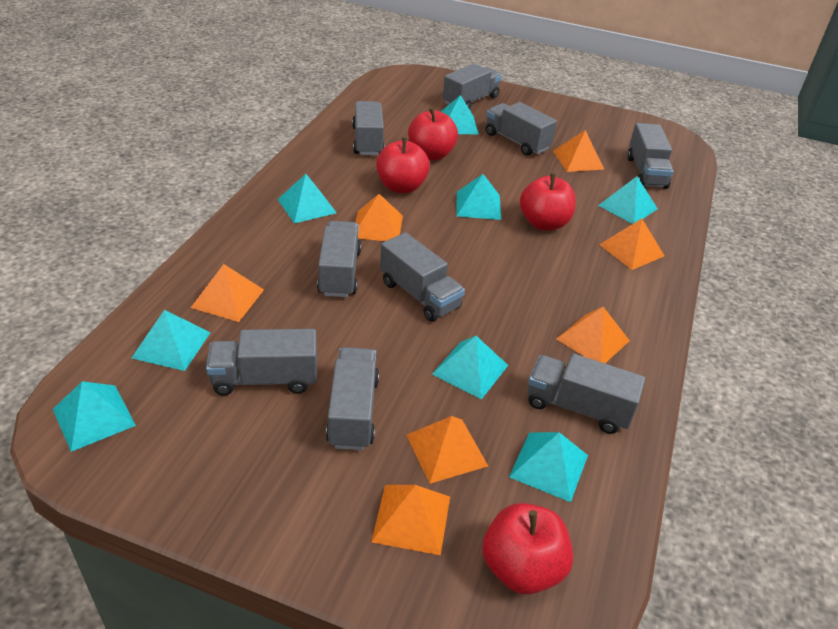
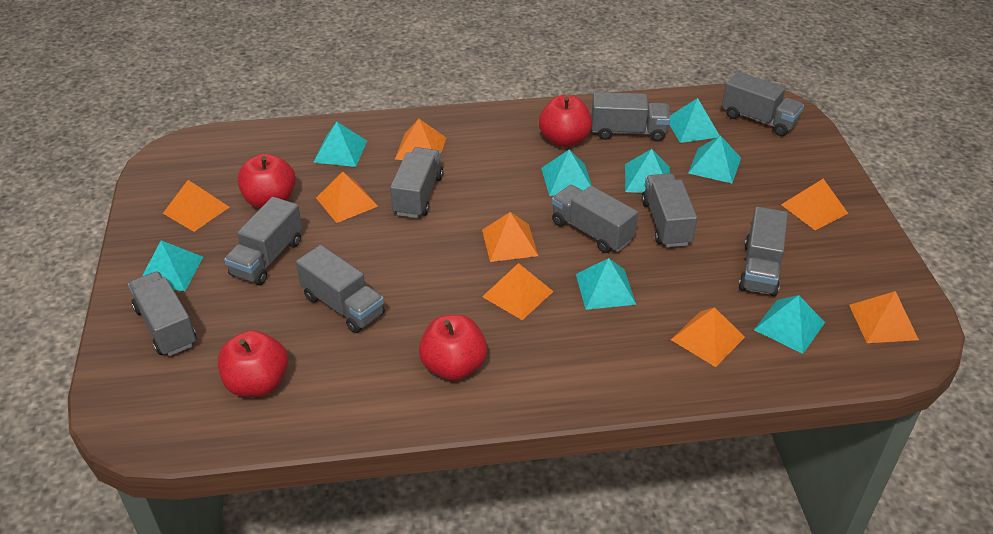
orange pyramid: 7 -> 8

